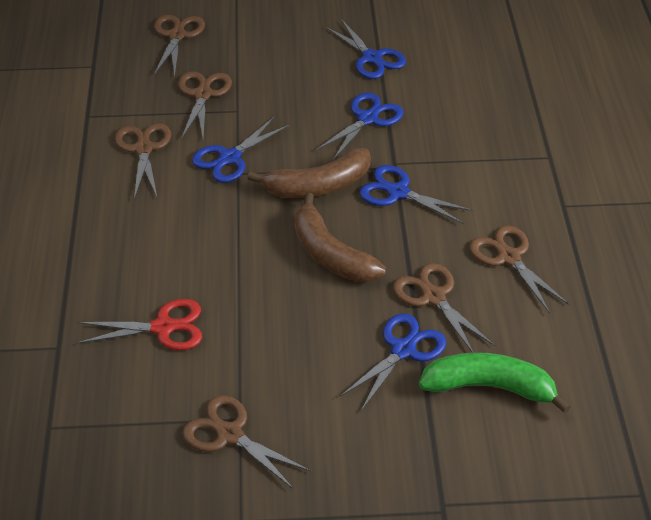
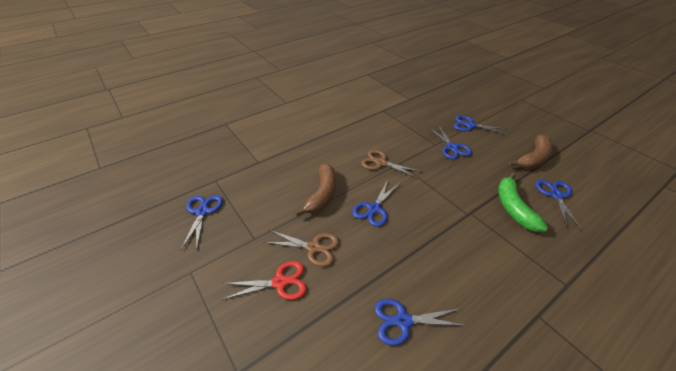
blue scissors: 5 -> 6
brown scissors: 6 -> 2

